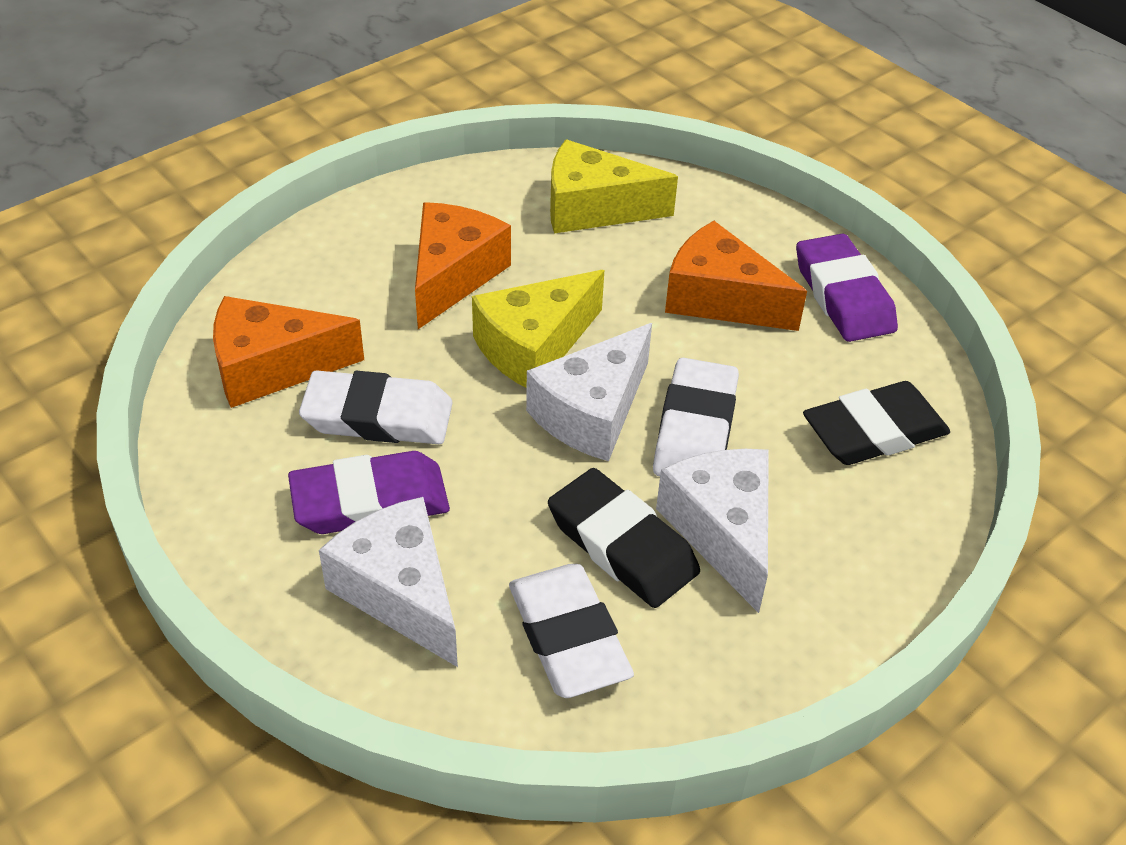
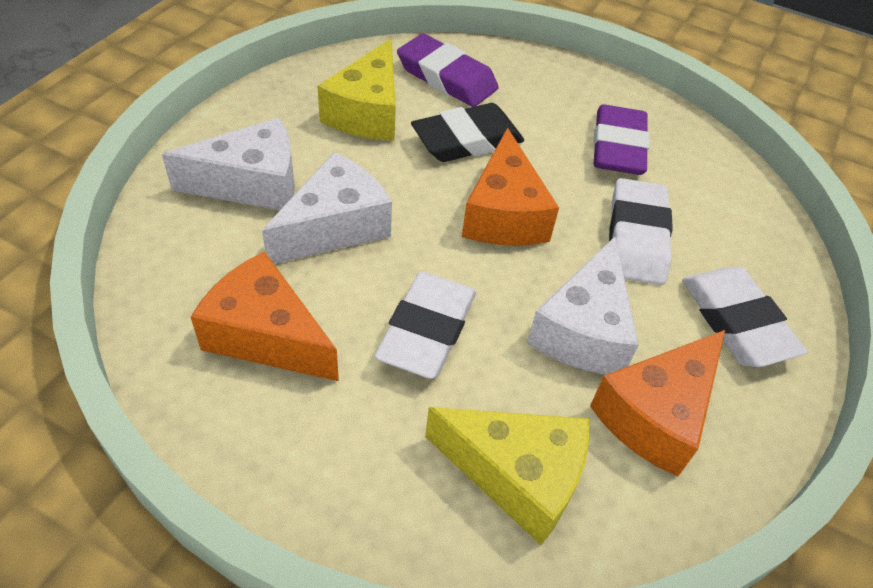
black eraser: 2 -> 1

